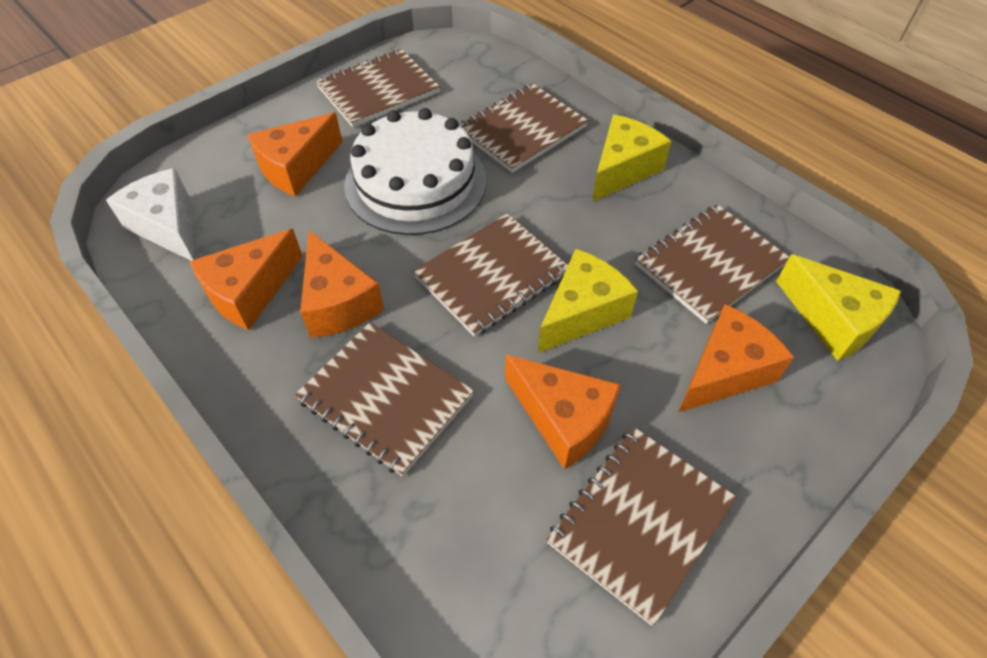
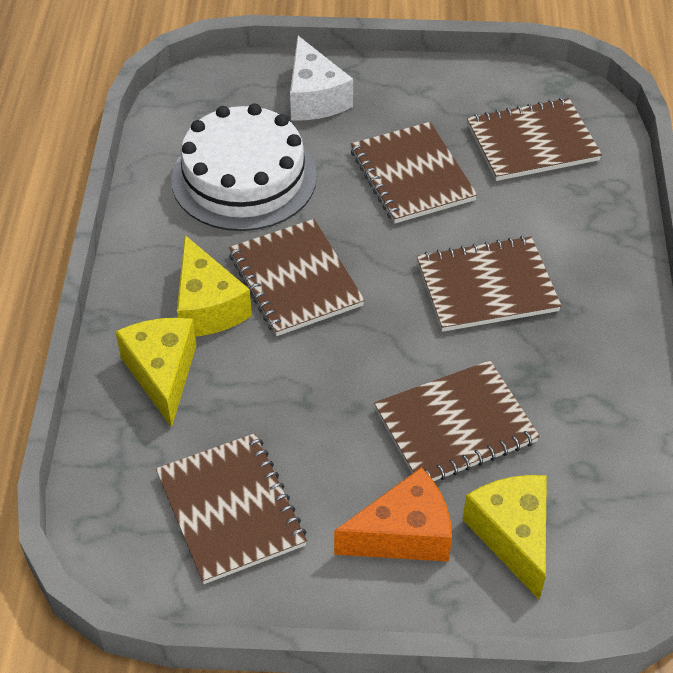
orange cheese: 5 -> 1

